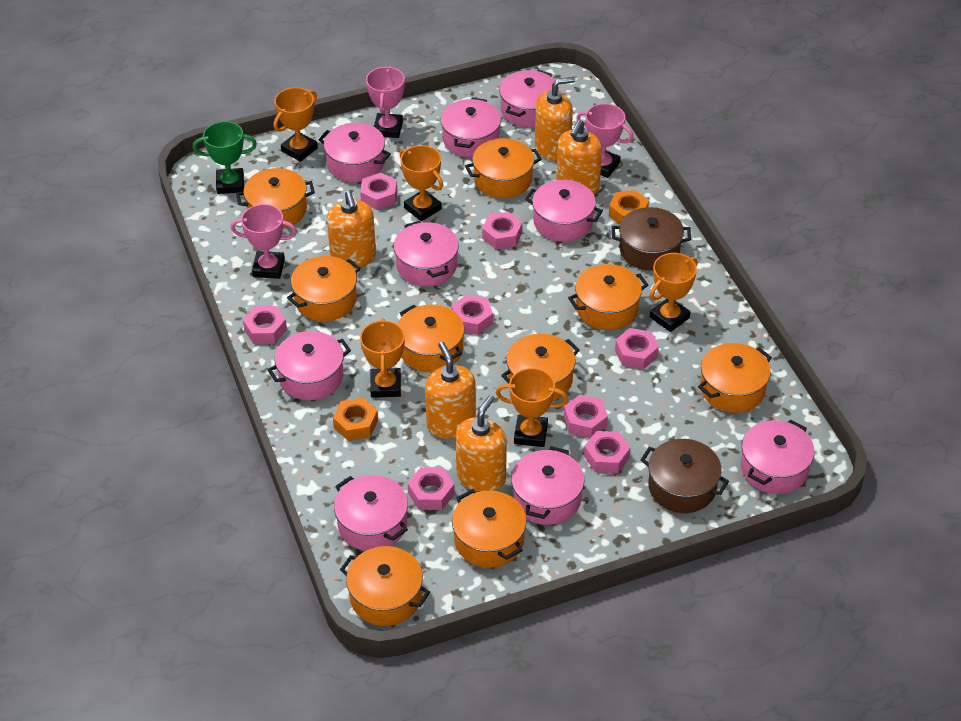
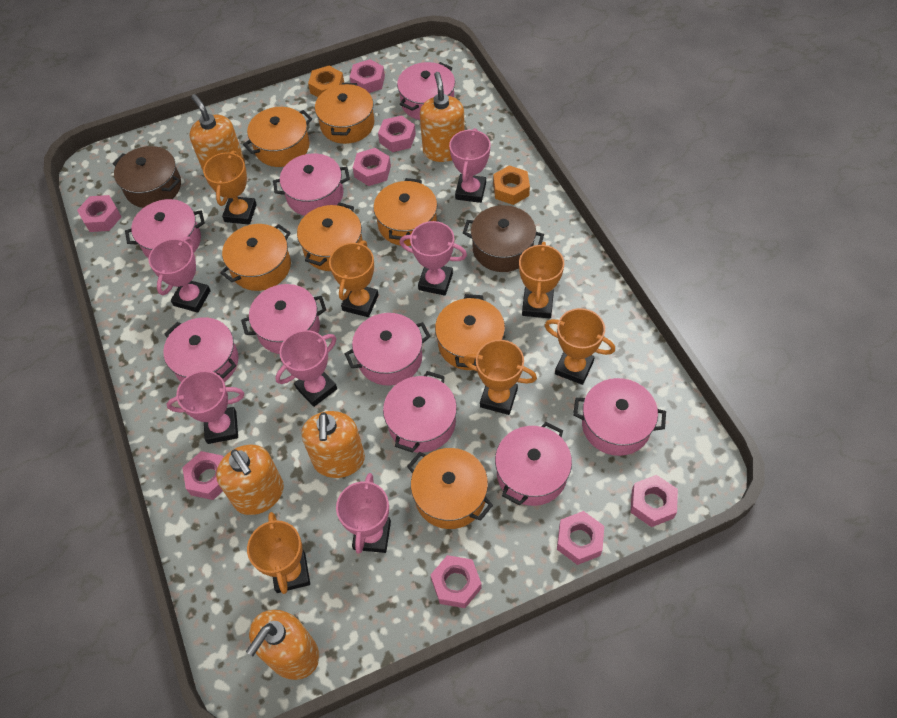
green trophy: 1 -> 0
orange pot: 9 -> 7
orange trophy: 5 -> 6
pink trophy: 3 -> 6

